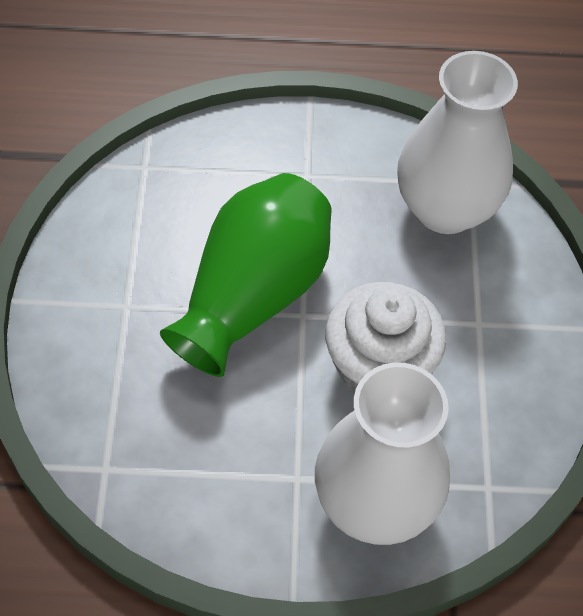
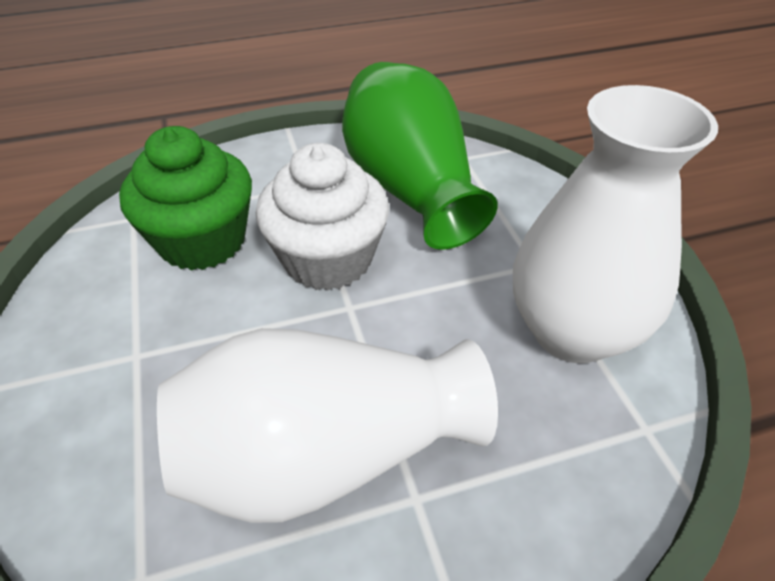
green cupcake: 0 -> 1

